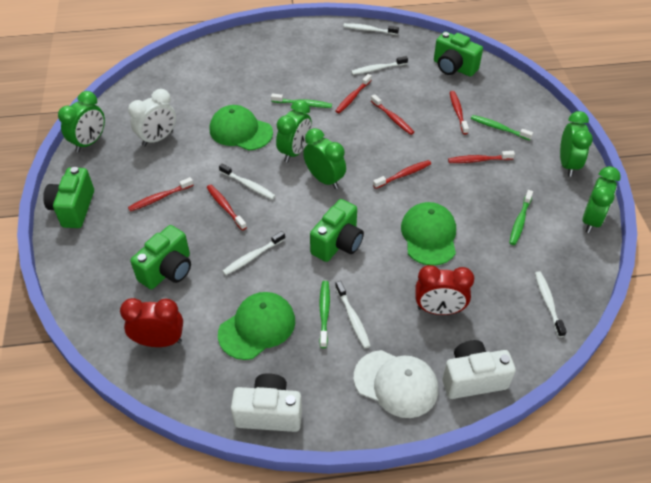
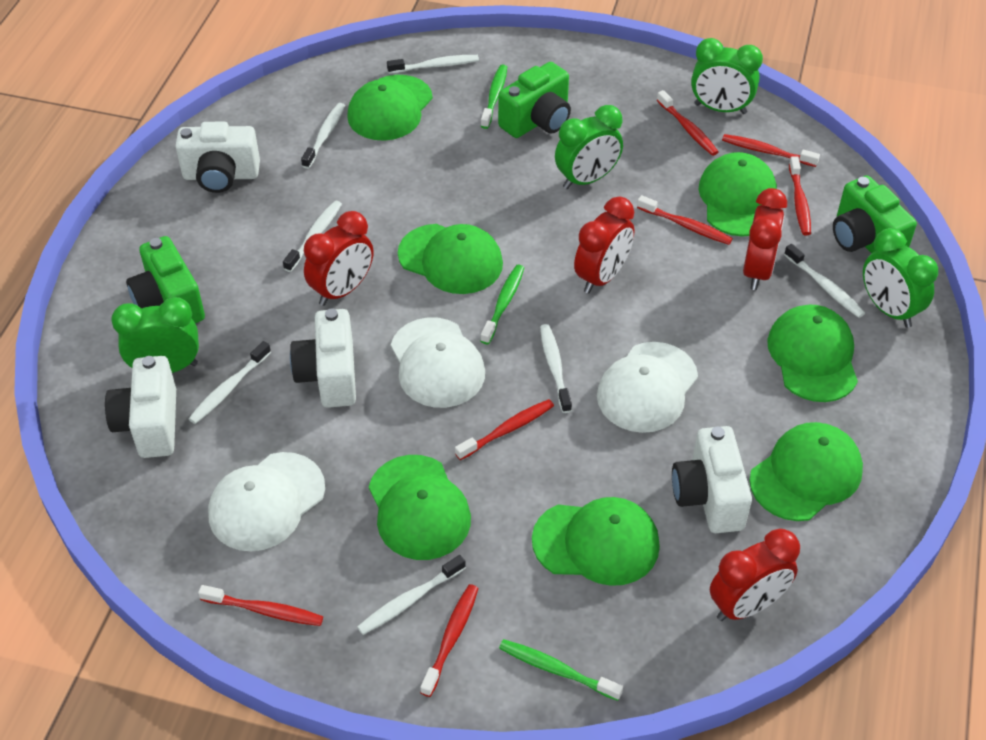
green camera: 4 -> 3
green cap: 3 -> 7
green clock: 5 -> 4
green toothbrush: 4 -> 3
red clock: 2 -> 4
white camera: 2 -> 4
white cap: 1 -> 3
white clock: 1 -> 0
white toothbrush: 6 -> 7

